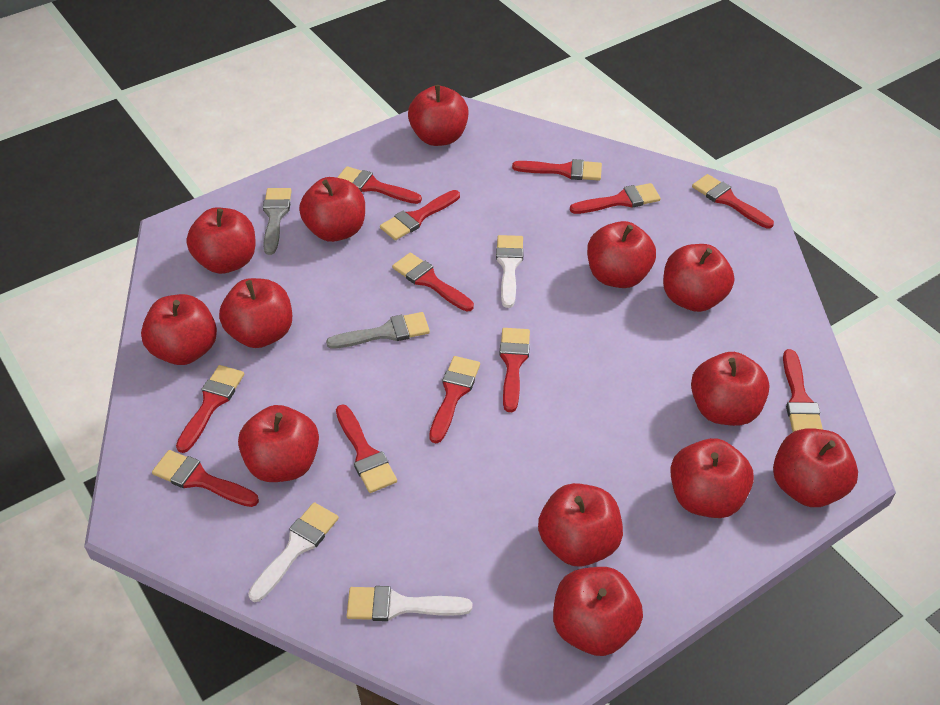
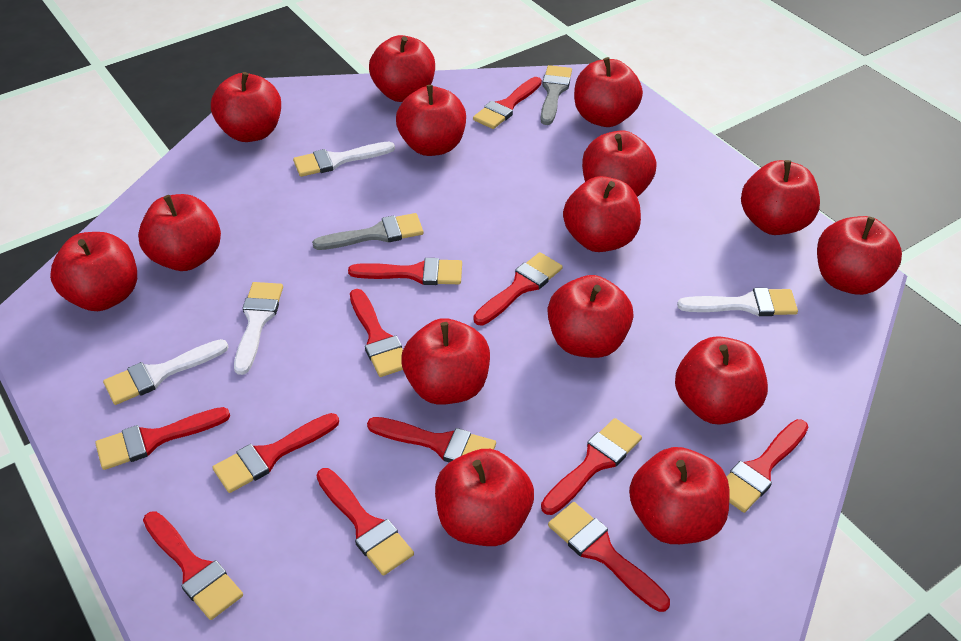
red apple: 13 -> 15
white brush: 3 -> 4

